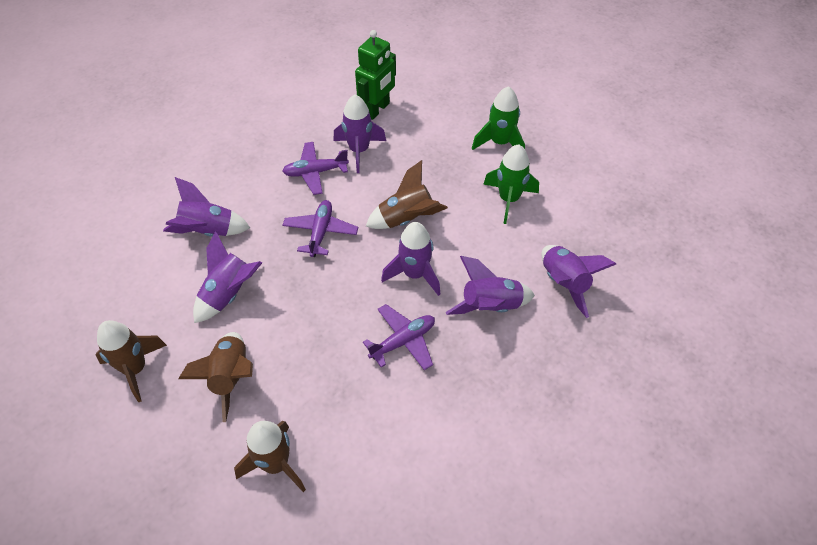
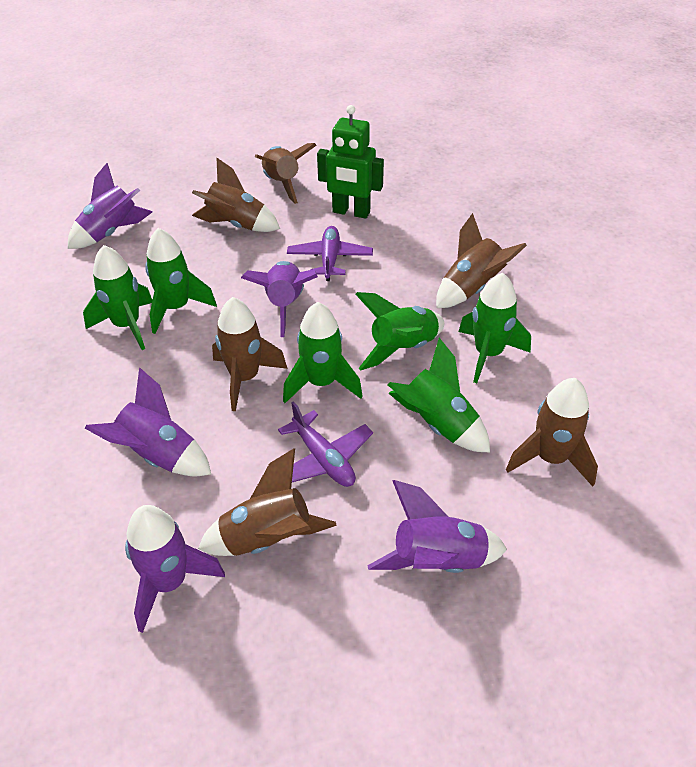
brown rocket: 4 -> 6
green rocket: 2 -> 6
purple plane: 3 -> 2
purple rocket: 6 -> 5

